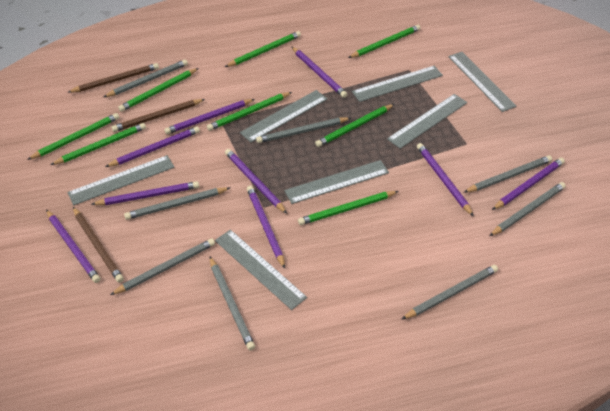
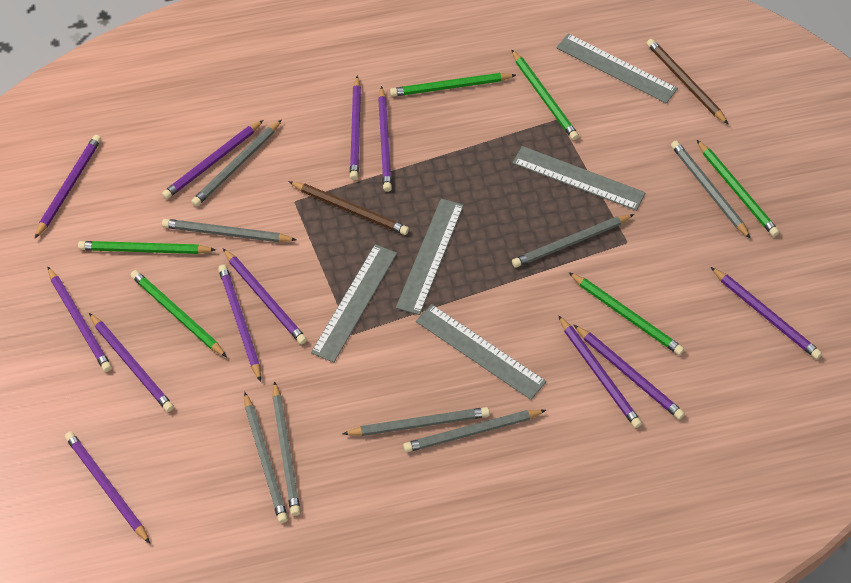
brown pencil: 3 -> 2
green pencil: 8 -> 6
grey ruler: 7 -> 5
purple pencil: 9 -> 12

